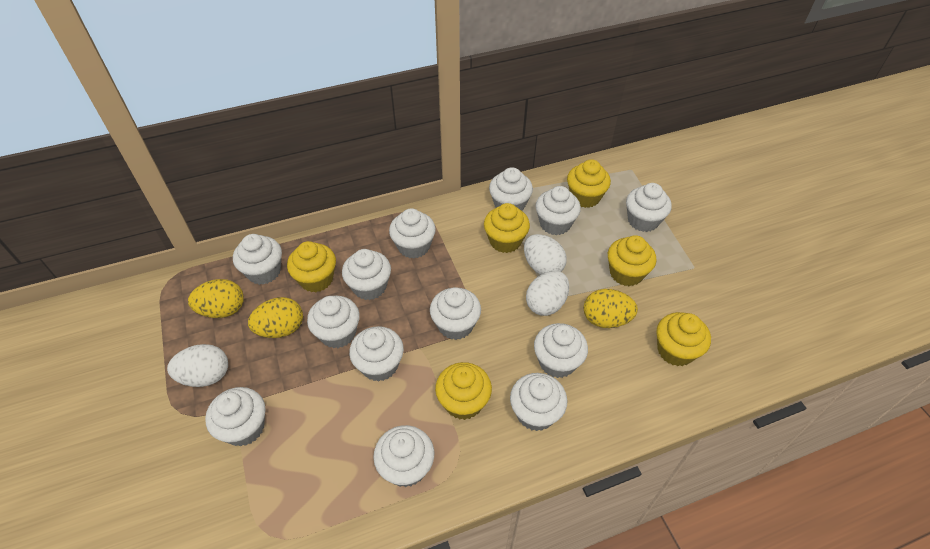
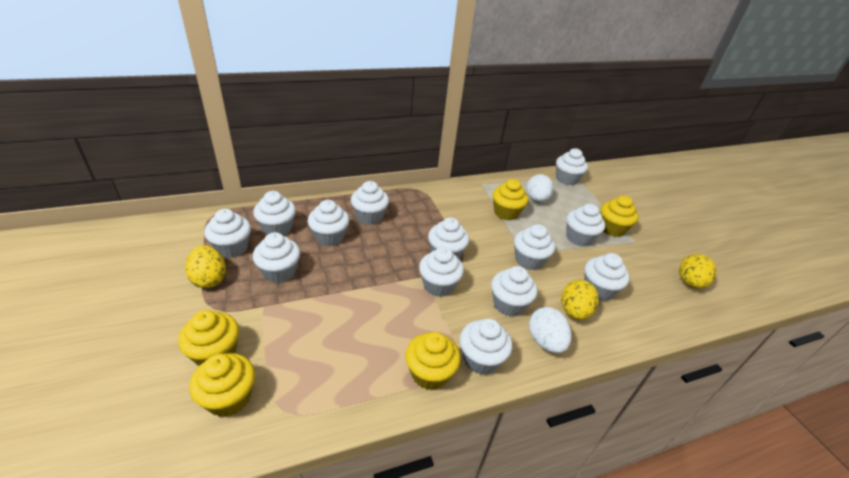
white egg: 3 -> 2
yellow cupcake: 6 -> 5

